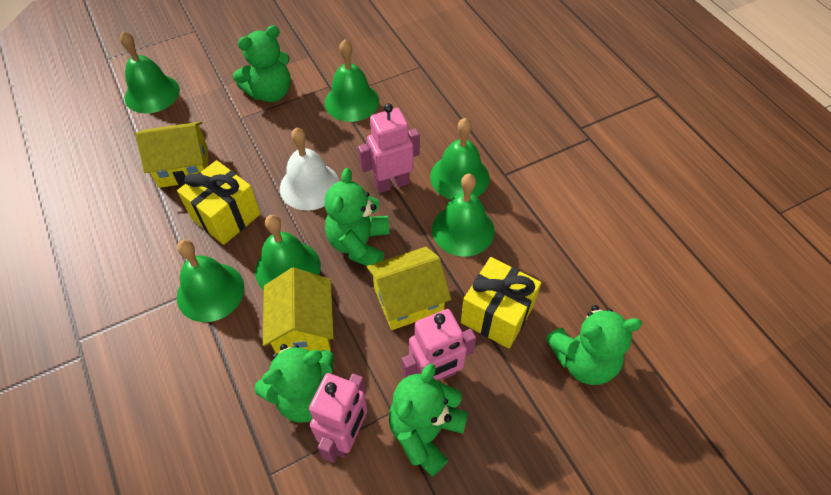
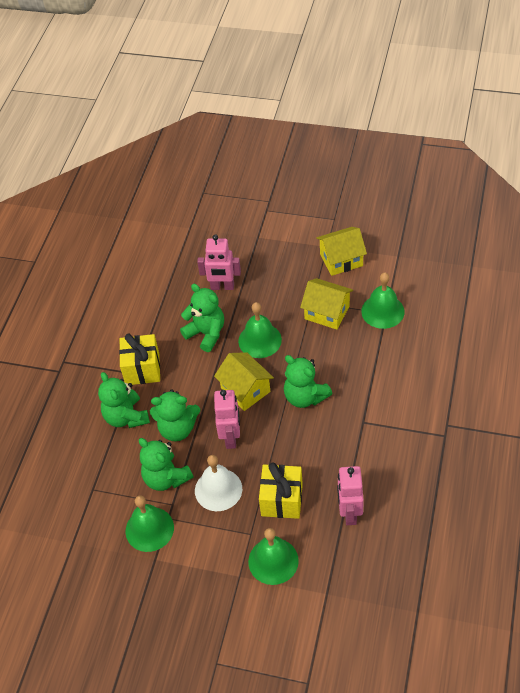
green bell: 6 -> 4

